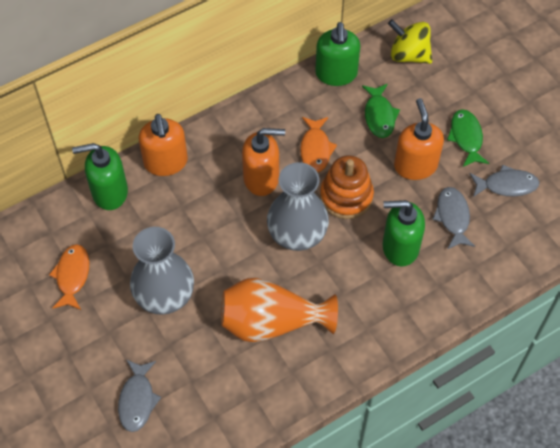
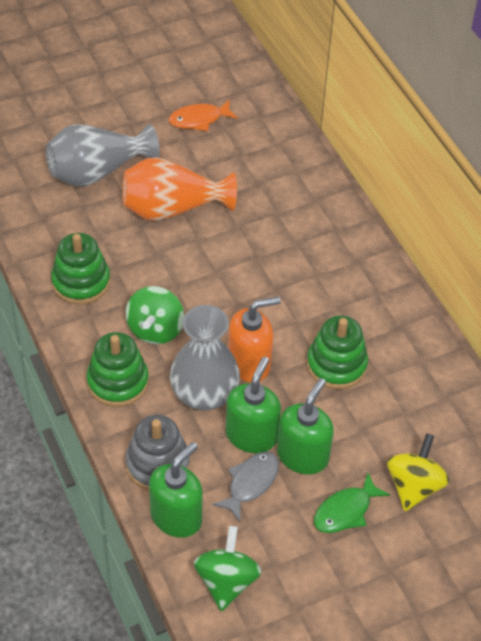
green fish: 2 -> 1
green spinning top: 0 -> 2
green stacking toy: 0 -> 3
grey fish: 3 -> 1
grey stacking toy: 0 -> 1
orange fish: 2 -> 1
orange soap dispenser: 3 -> 1
orange stacking toy: 1 -> 0

